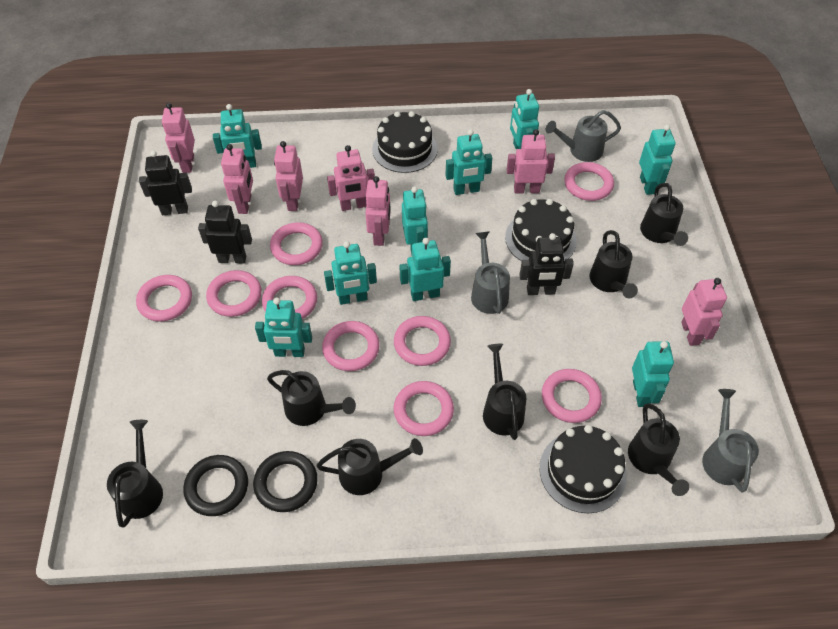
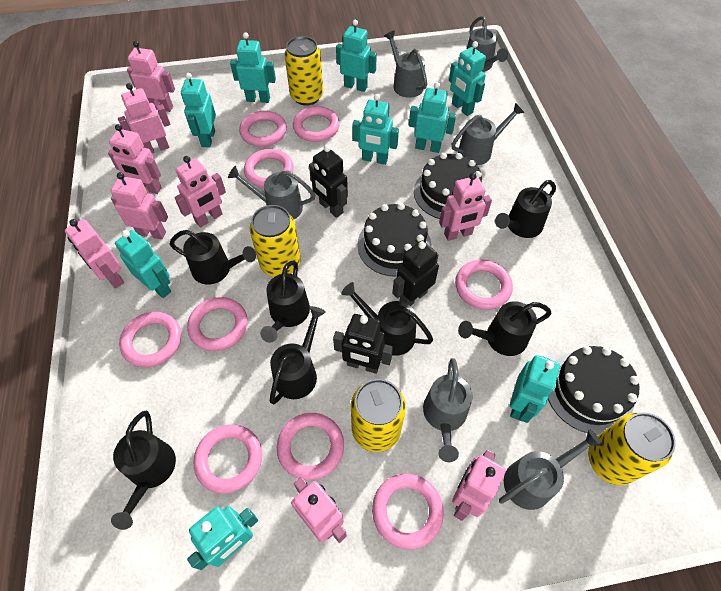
black ring: 2 -> 0
grey watering can: 3 -> 6
pink robot: 7 -> 9
yellow can: 0 -> 4

